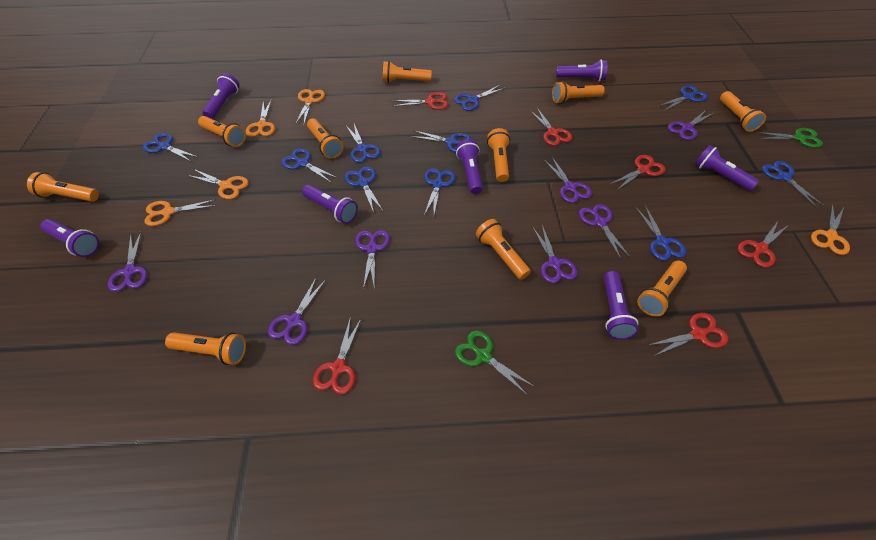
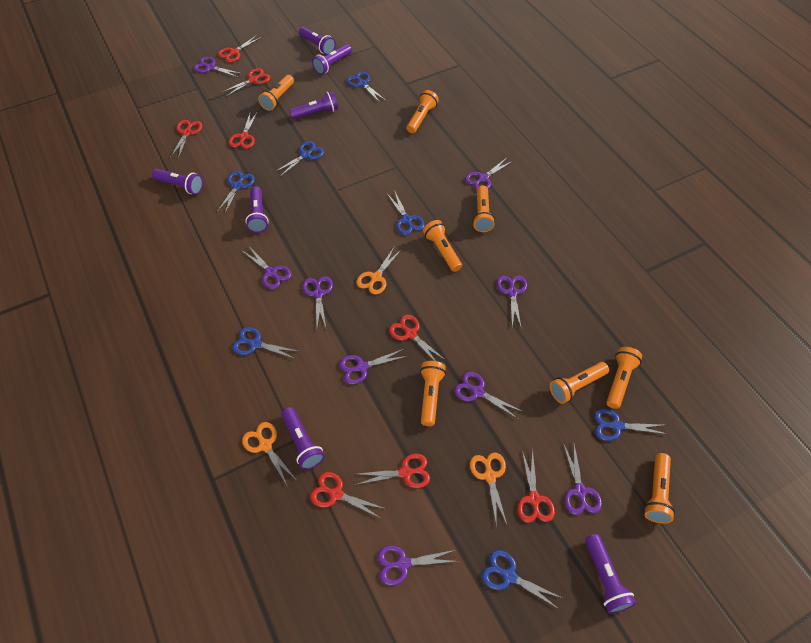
blue scissors: 10 -> 7
green scissors: 2 -> 0
orange flashlight: 10 -> 8
orange scissors: 5 -> 3
purple scissors: 7 -> 9
red scissors: 6 -> 8

